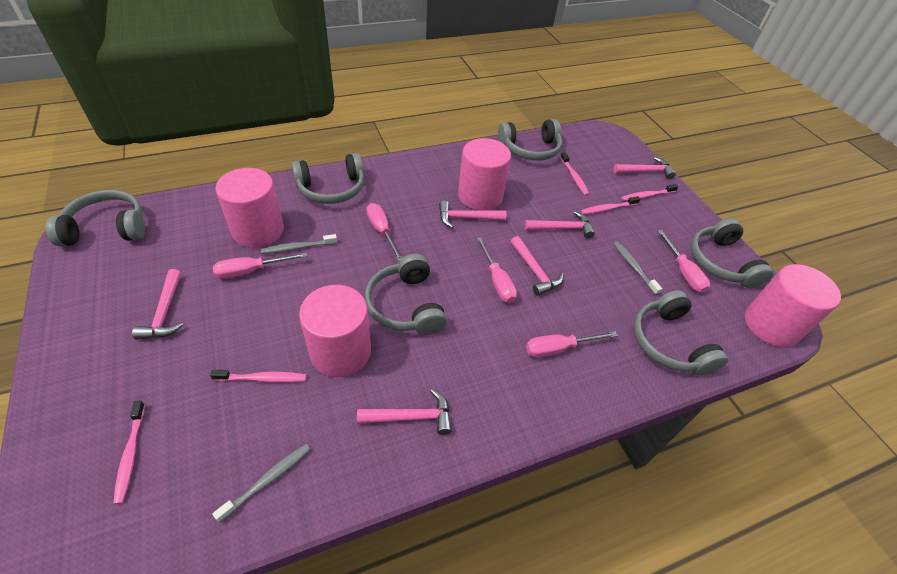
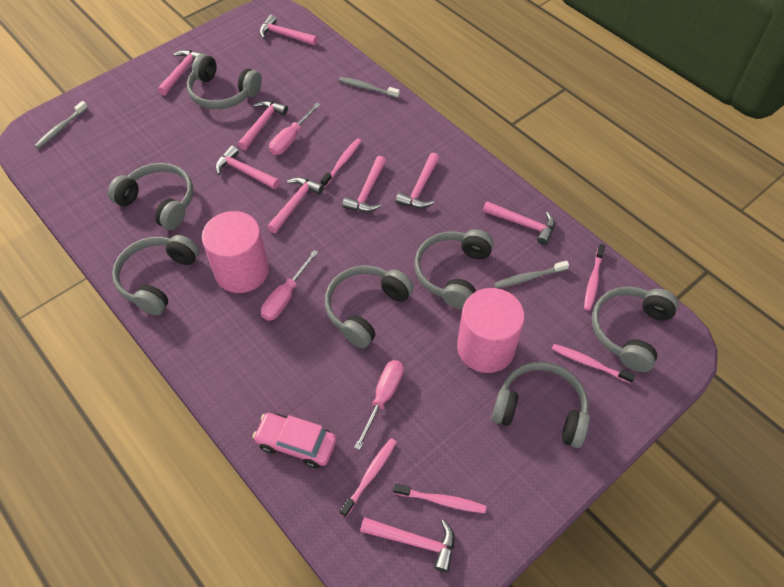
grey headphones: 6 -> 7
pink car: 0 -> 1
pink cylinder: 4 -> 2
pink hammer: 6 -> 9
pink screwdriver: 5 -> 3

